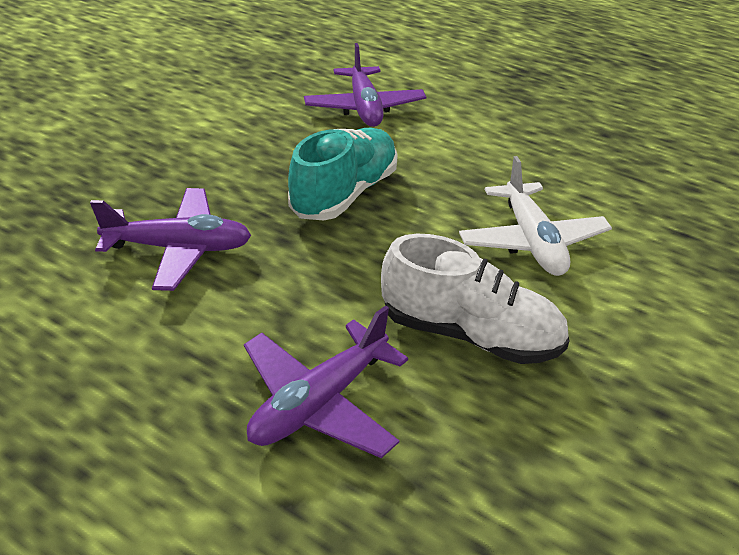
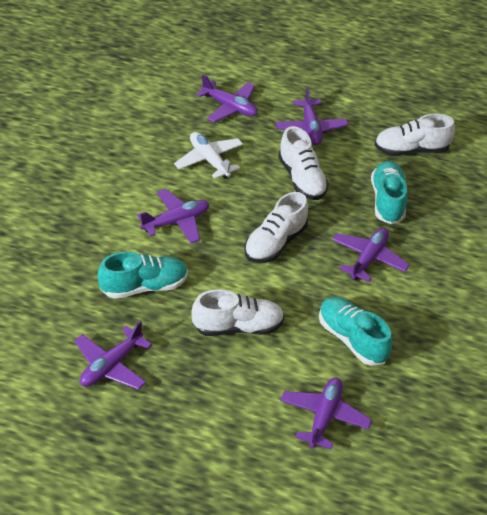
purple plane: 3 -> 6
turquoise shoe: 1 -> 3
white shoe: 1 -> 4

